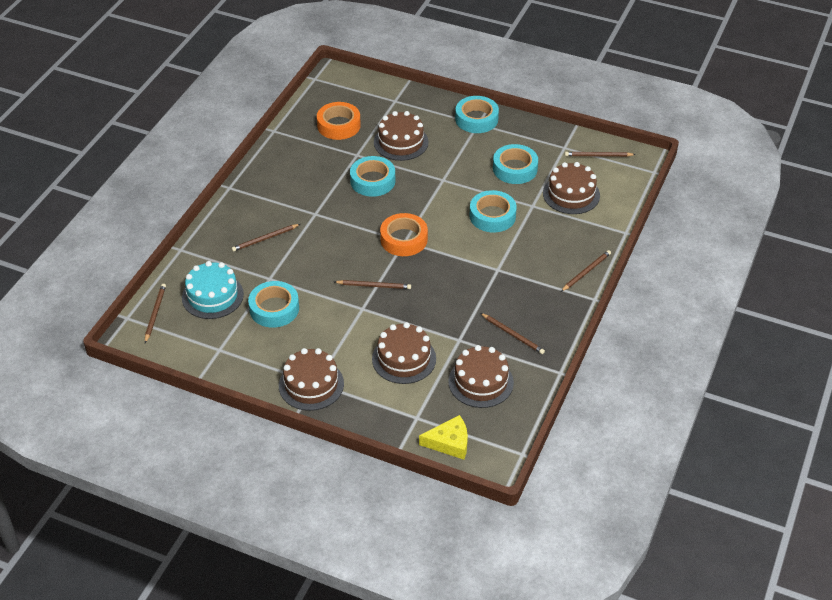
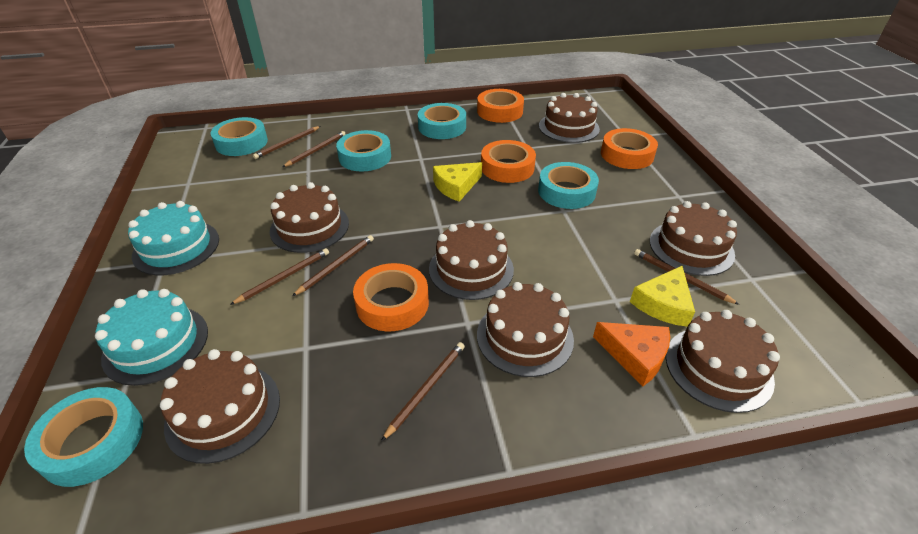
brown cake: 5 -> 7
orange cheese: 0 -> 1
orange tape: 2 -> 4
turquoise cake: 1 -> 2
yellow cheese: 1 -> 2

